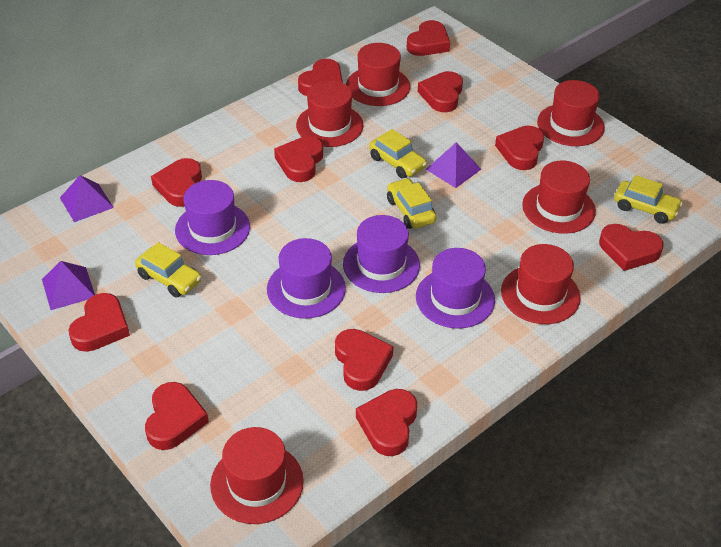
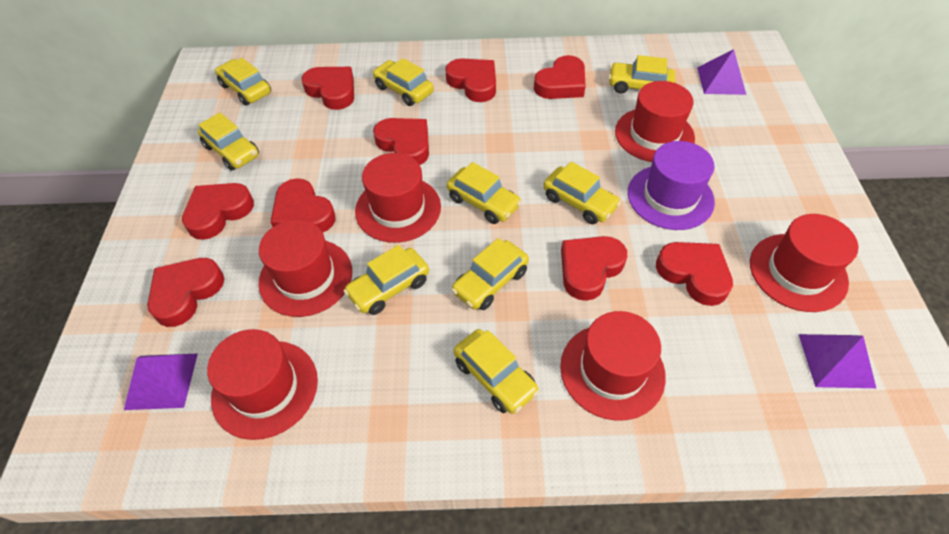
purple hat: 4 -> 1
red heart: 11 -> 9
yellow car: 4 -> 9

